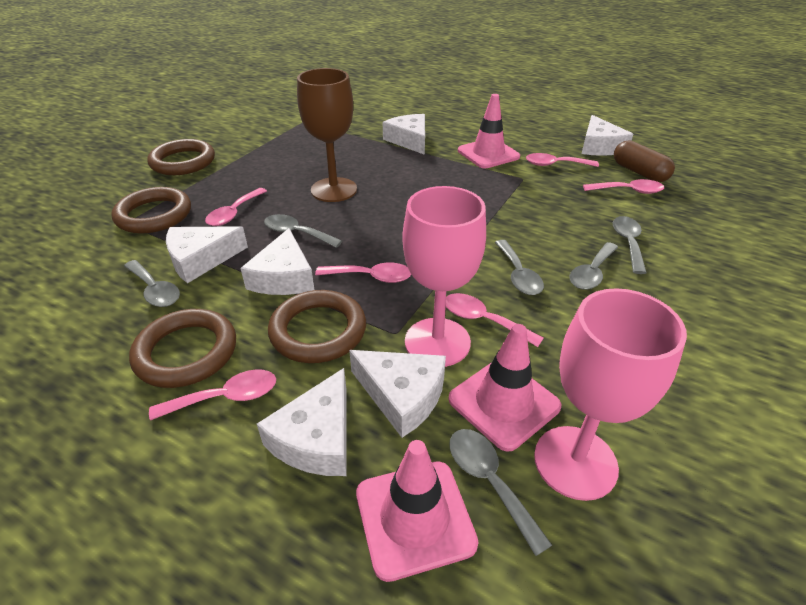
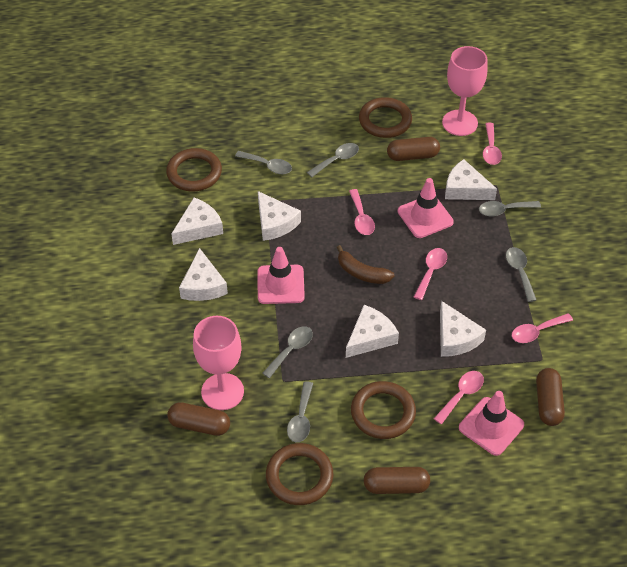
brown banana: 0 -> 1
brown capsule: 1 -> 4
brown goblet: 1 -> 0
pink spoon: 6 -> 5

